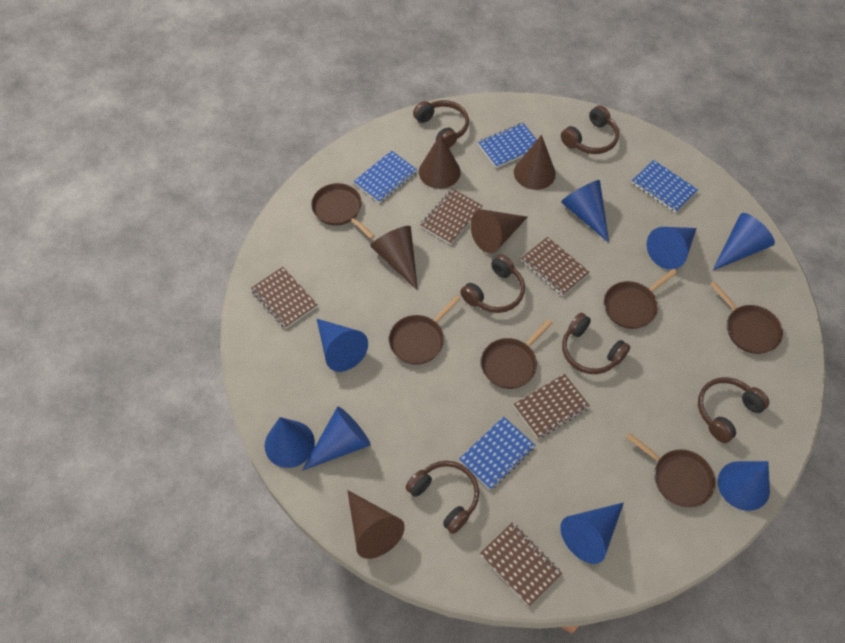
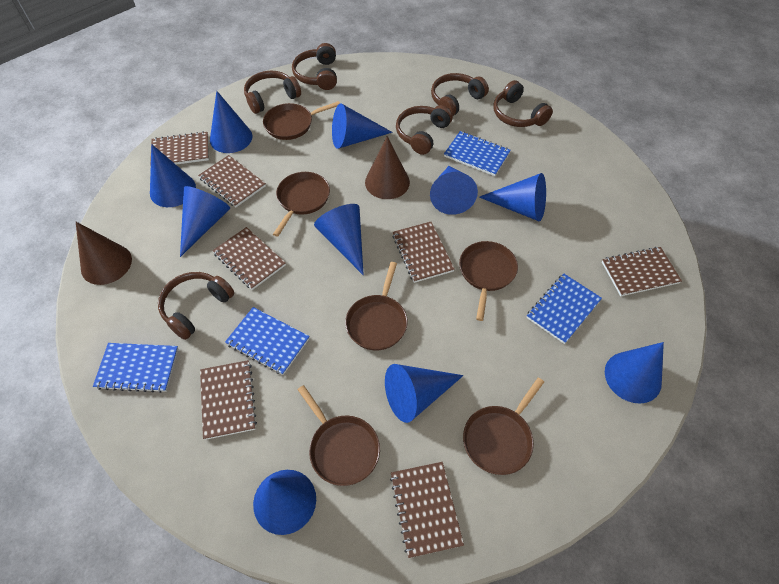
blue cone: 8 -> 10
brown cone: 5 -> 2
brown notebook: 5 -> 7

